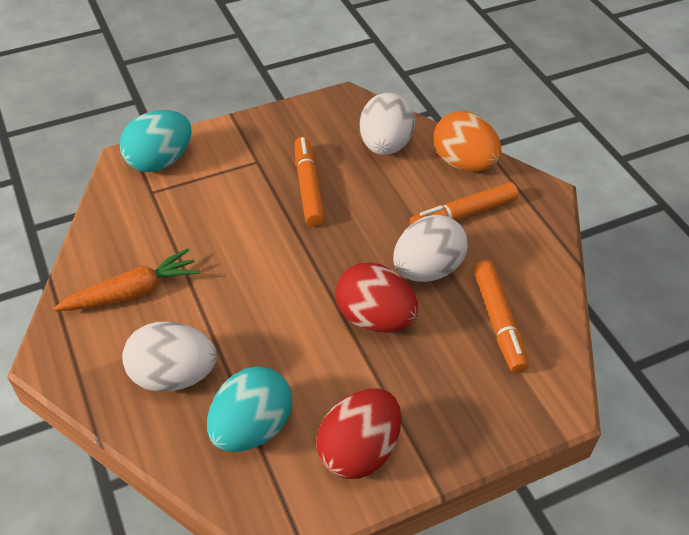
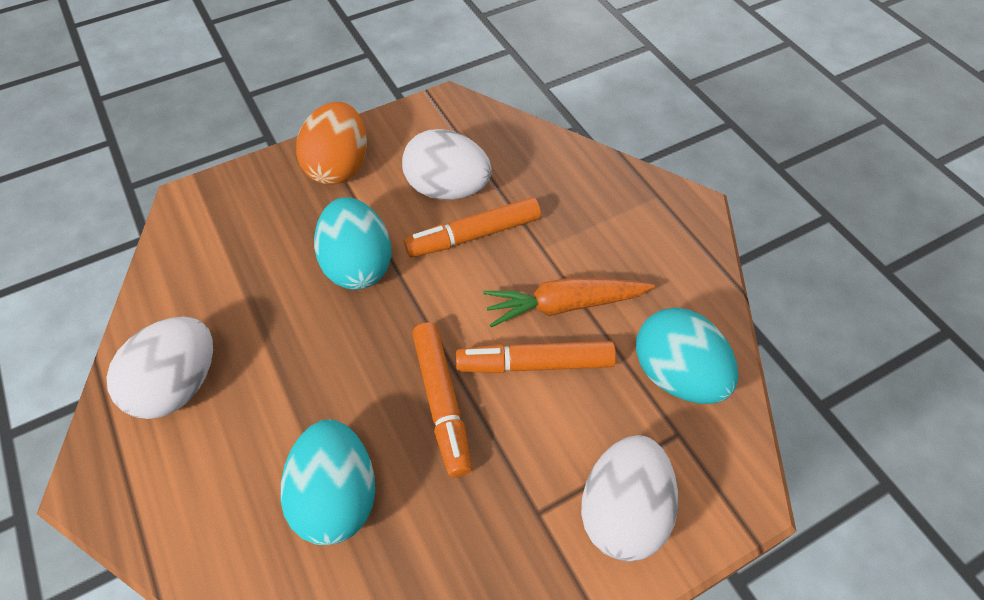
red egg: 2 -> 0
turquoise egg: 2 -> 3

